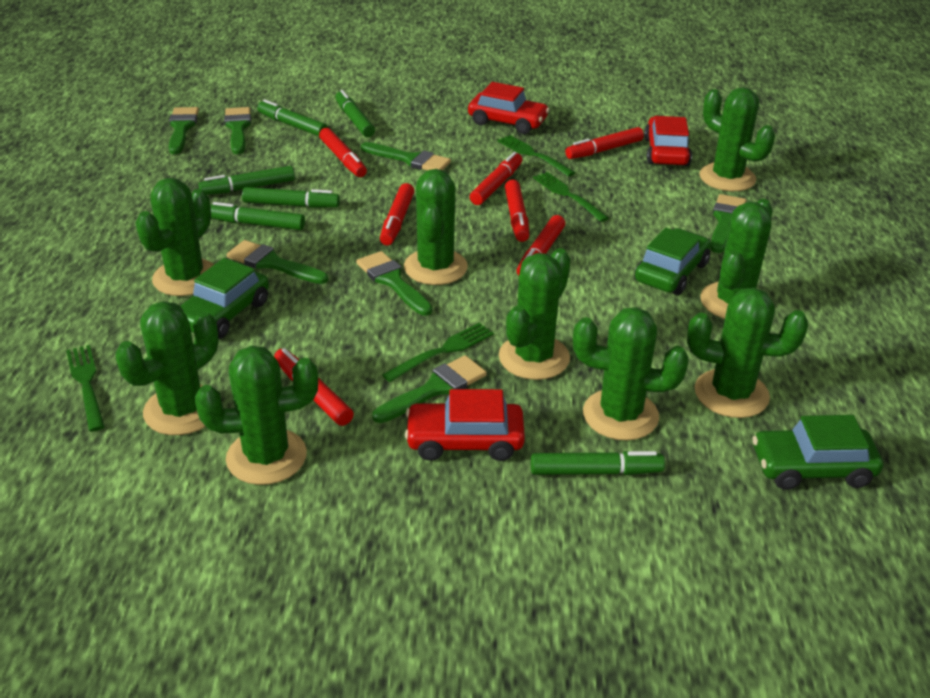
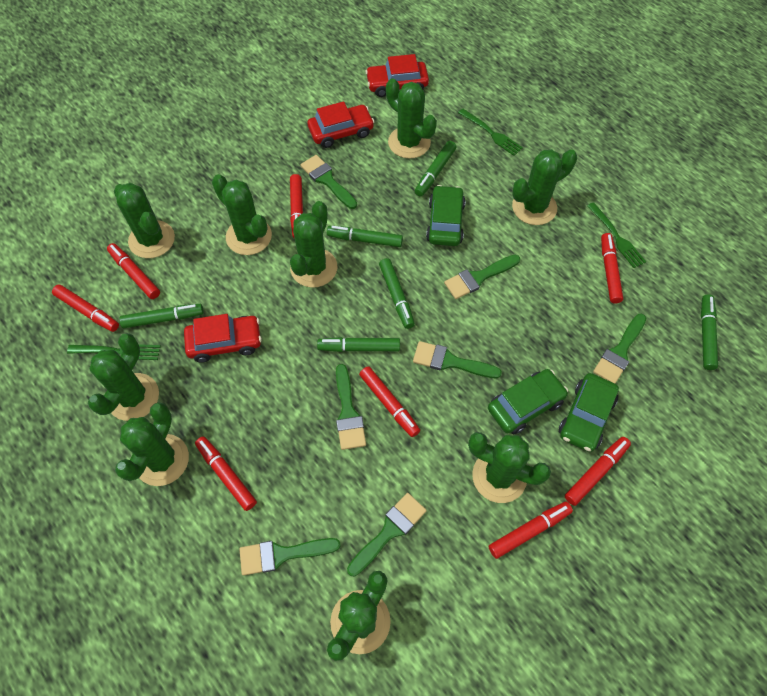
green fork: 4 -> 3
red marker: 7 -> 8

